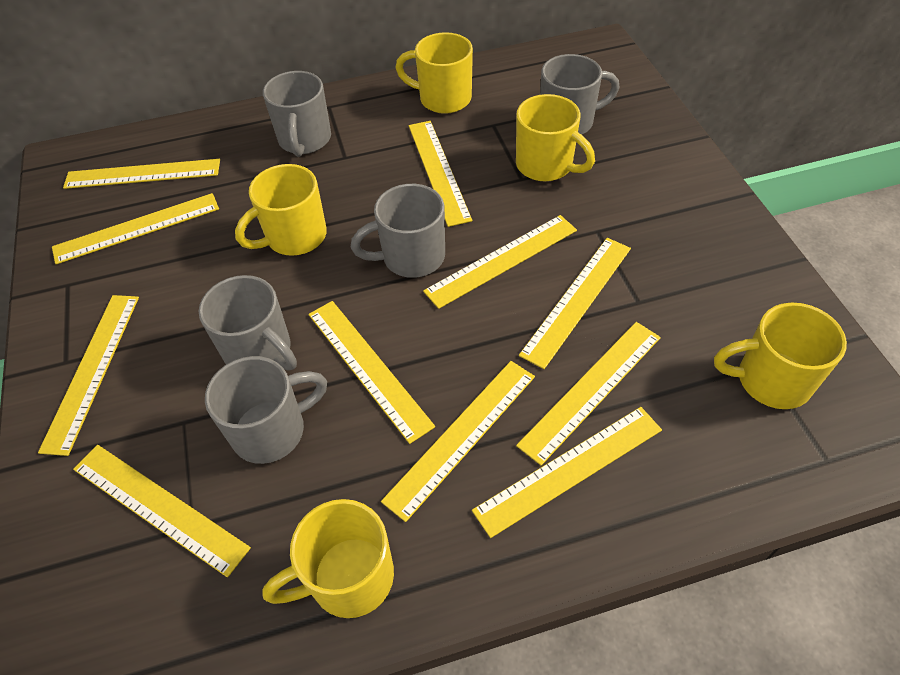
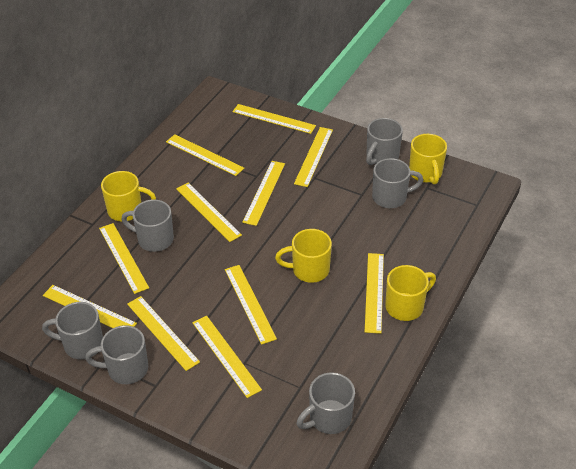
grey mug: 5 -> 6
yellow mug: 5 -> 4

